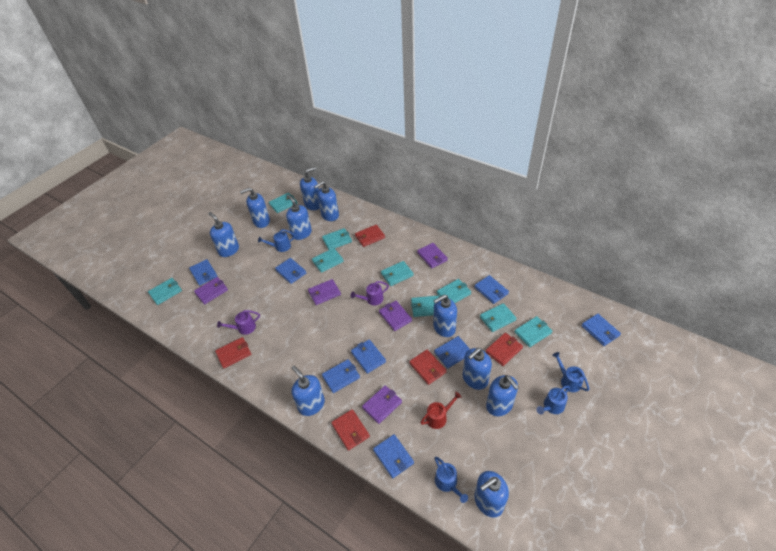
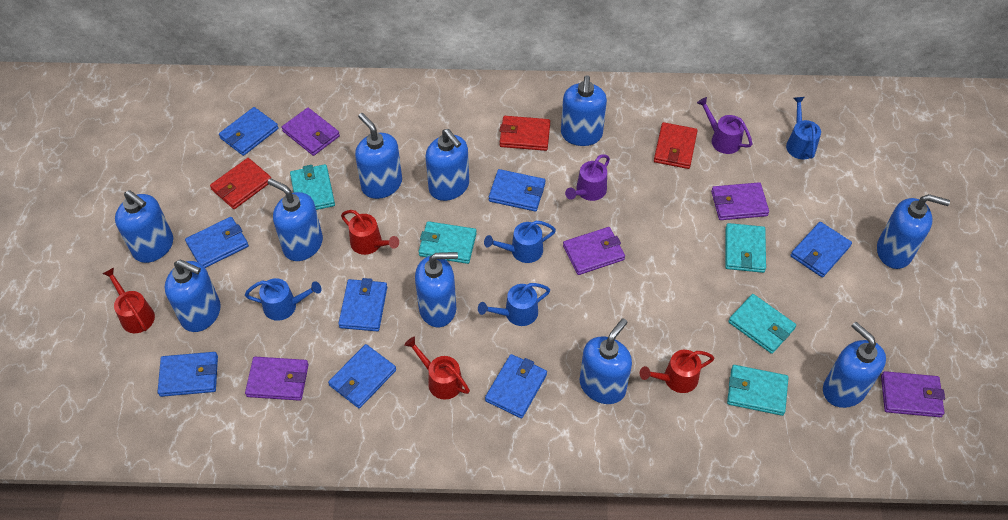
red wallet: 5 -> 3
red watering can: 1 -> 4
turquoise wallet: 9 -> 5

